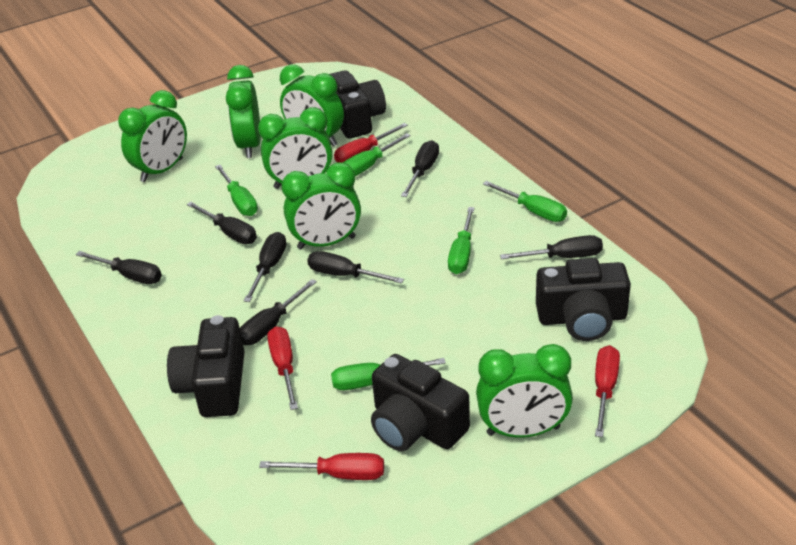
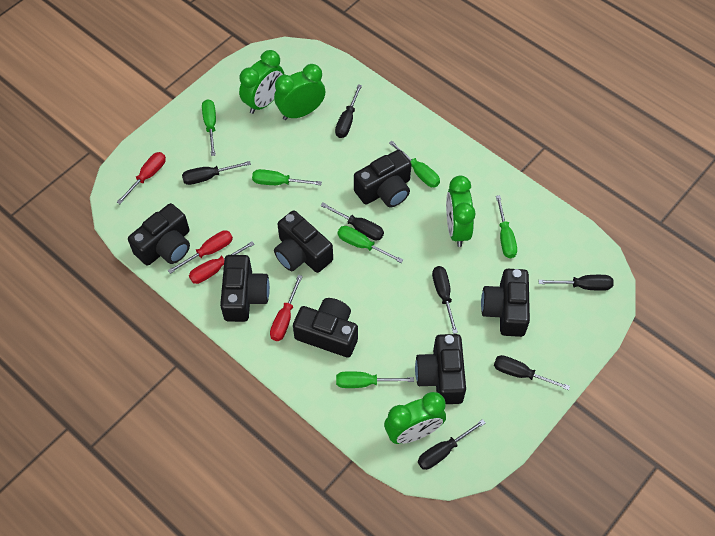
black camera: 4 -> 7
green clock: 6 -> 4
green screwdriver: 5 -> 6

